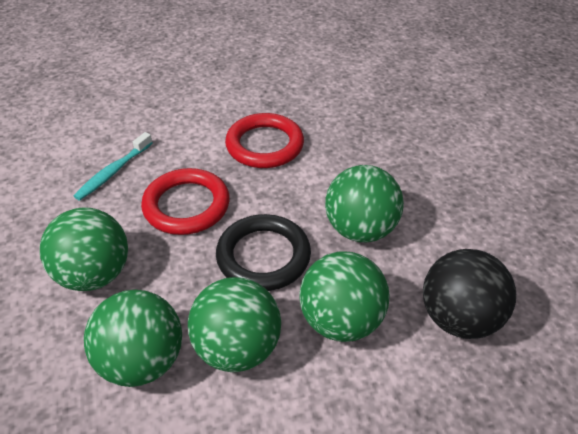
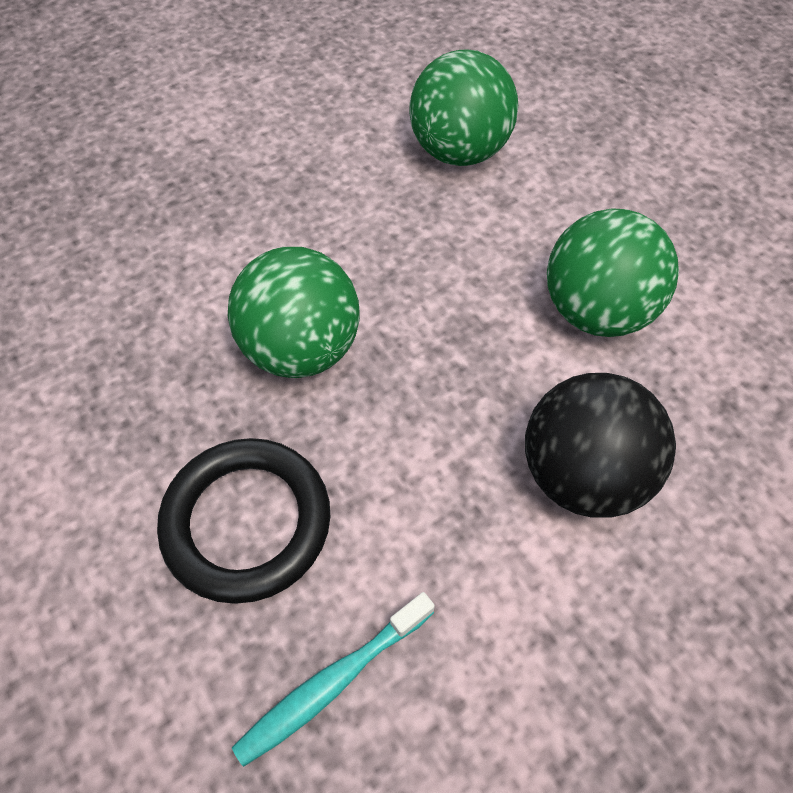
green ball: 5 -> 3
red ring: 2 -> 0

